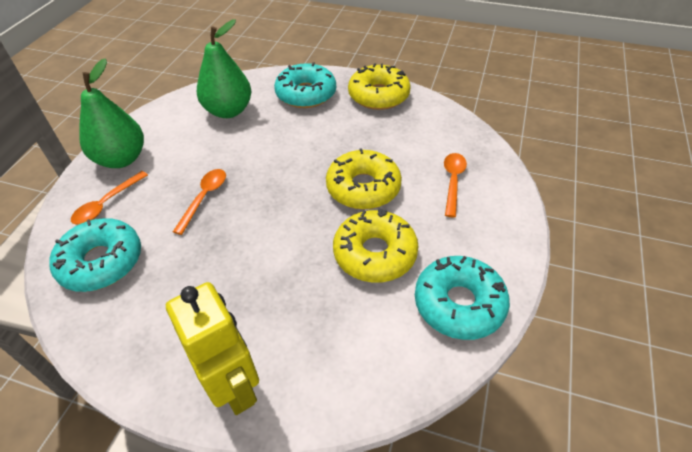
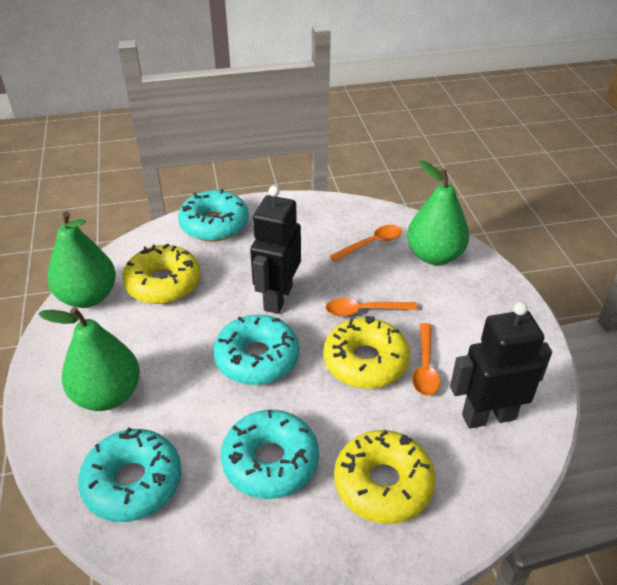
black robot: 0 -> 2
green pear: 2 -> 3
turquoise donut: 3 -> 4
yellow robot: 1 -> 0

